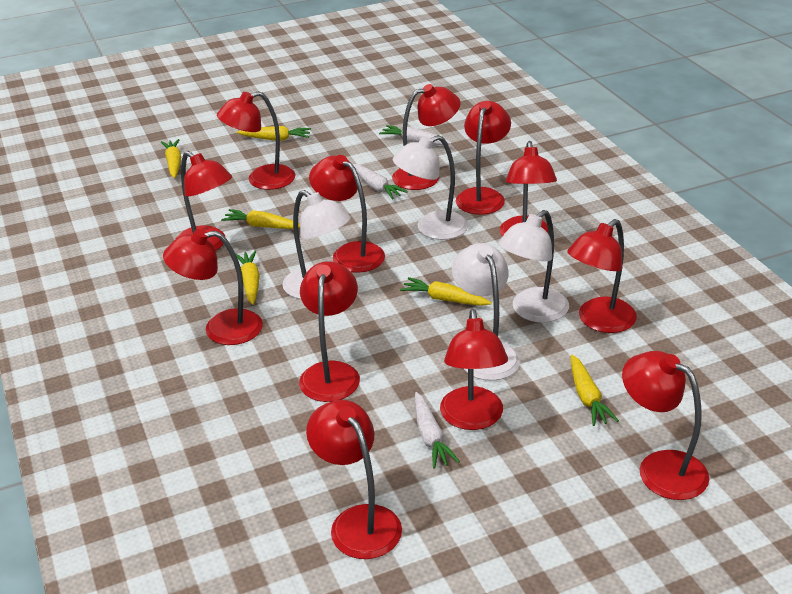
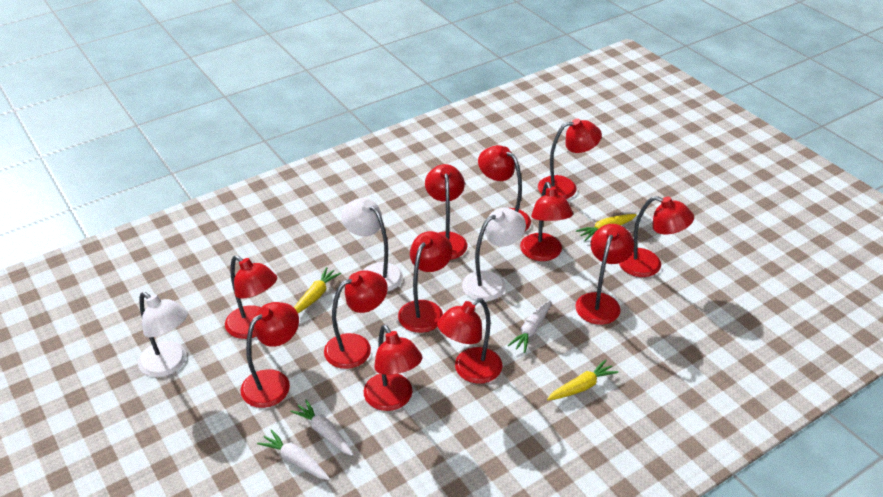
white lamp: 4 -> 3
yellow carrot: 6 -> 3

